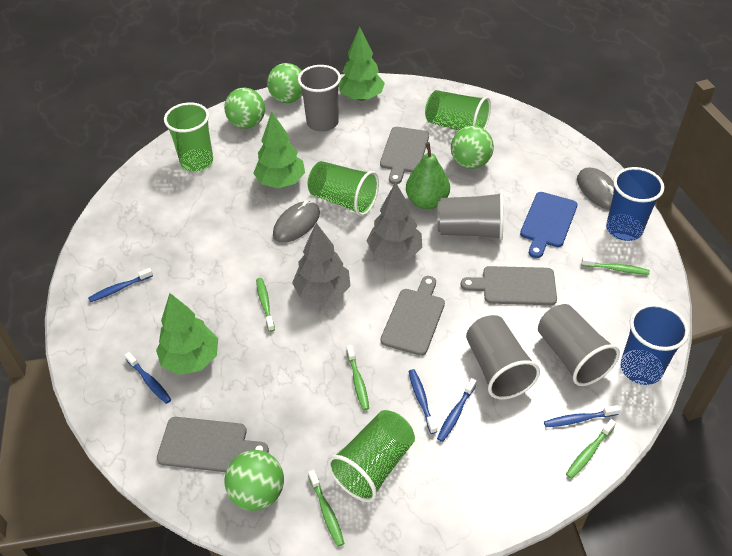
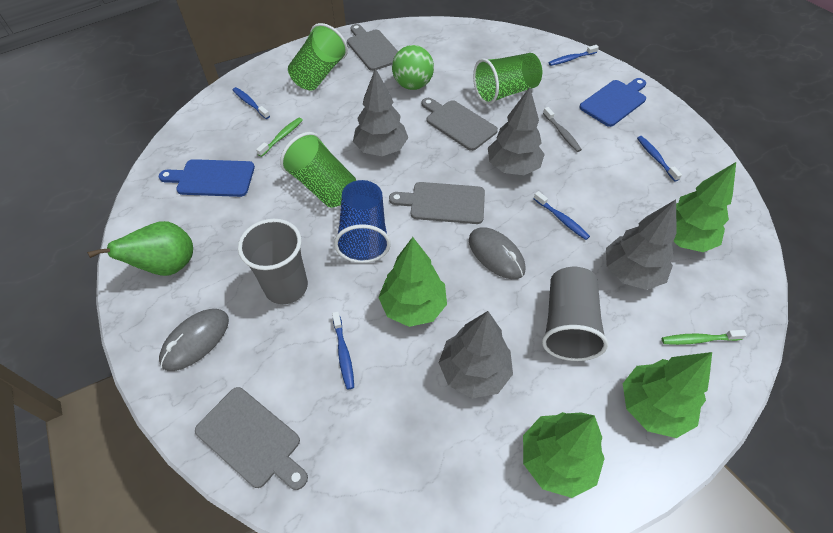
blue cup: 2 -> 1
blue cutting board: 1 -> 2
green ball: 4 -> 1
green cup: 4 -> 3
green toothbrush: 5 -> 2
green tree: 3 -> 4
grey cup: 4 -> 2
grey toothbrush: 0 -> 1
grey tree: 2 -> 4

